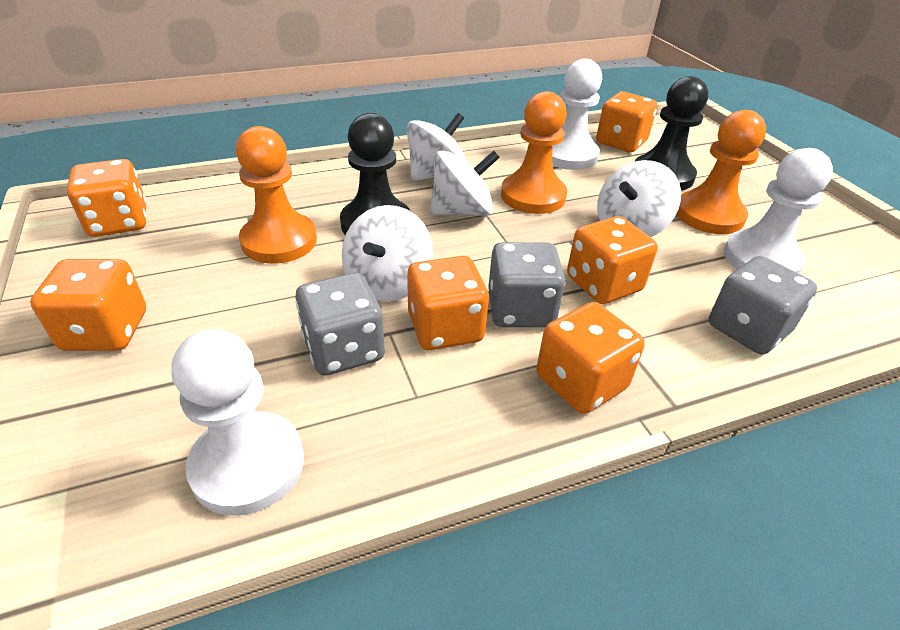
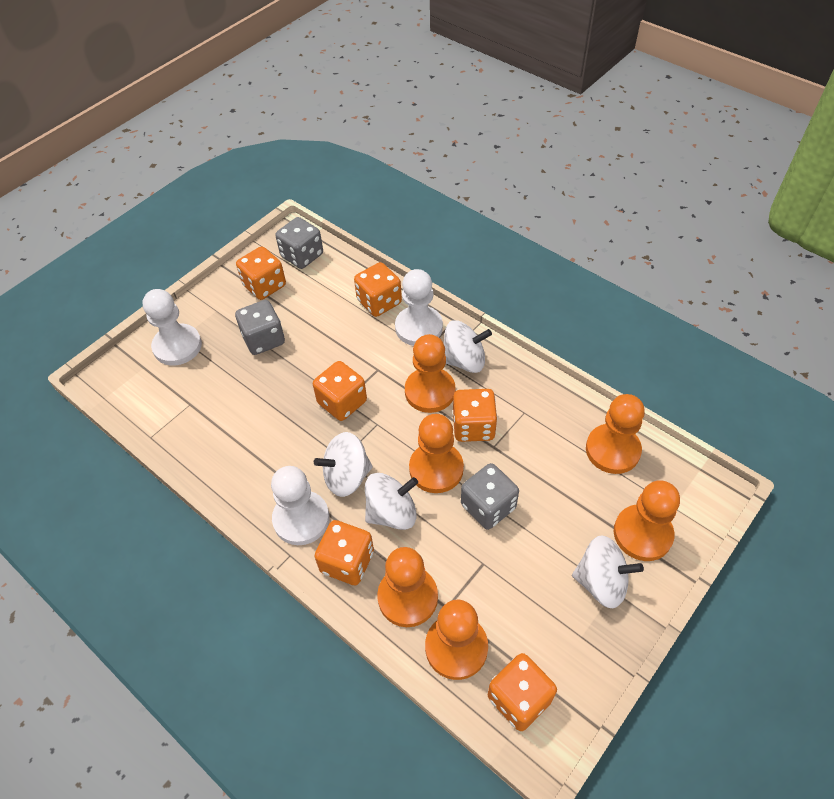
black pawn: 2 -> 0
orange pawn: 3 -> 6

